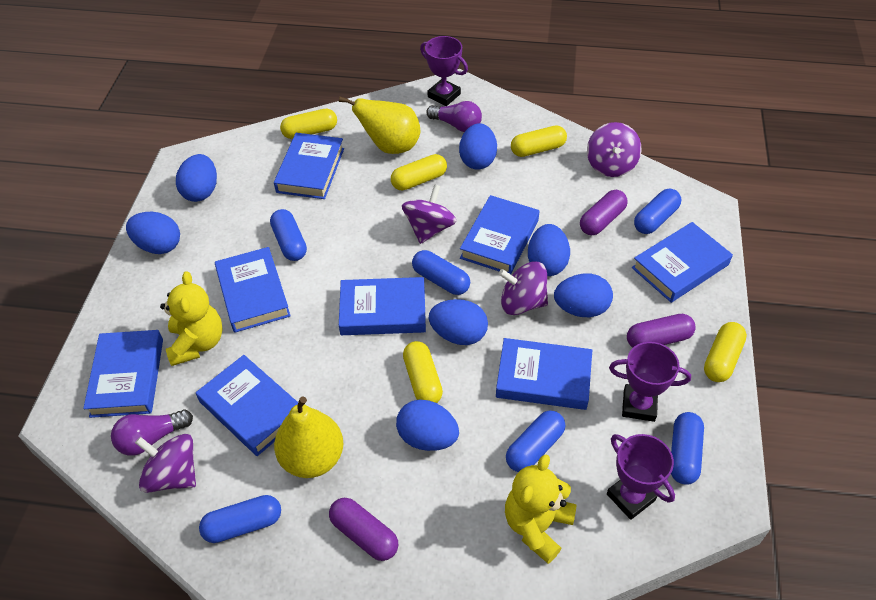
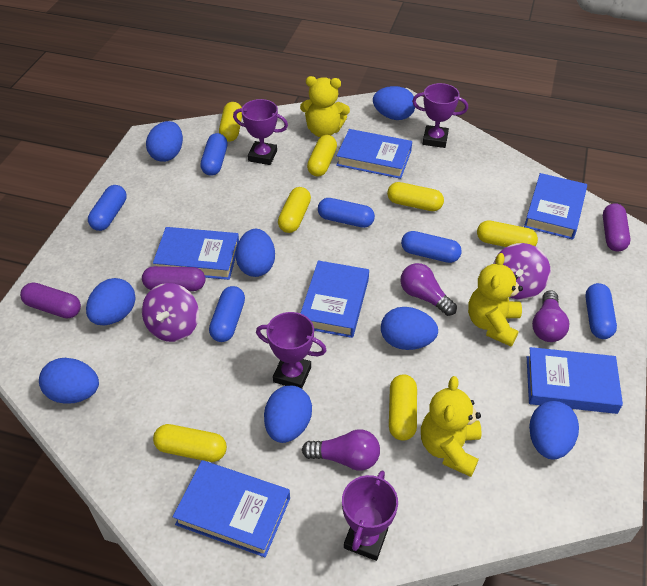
blue book: 8 -> 6
blue egg: 7 -> 8
purple light bulb: 2 -> 3
purple spinning top: 4 -> 2
purple trophy: 3 -> 4
yellow capsule: 5 -> 7
yellow pear: 2 -> 0
yellow teddy bear: 2 -> 3

